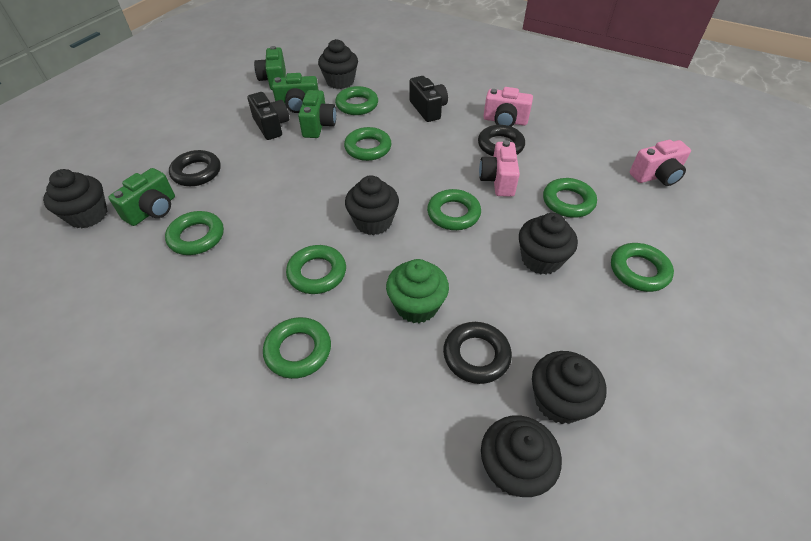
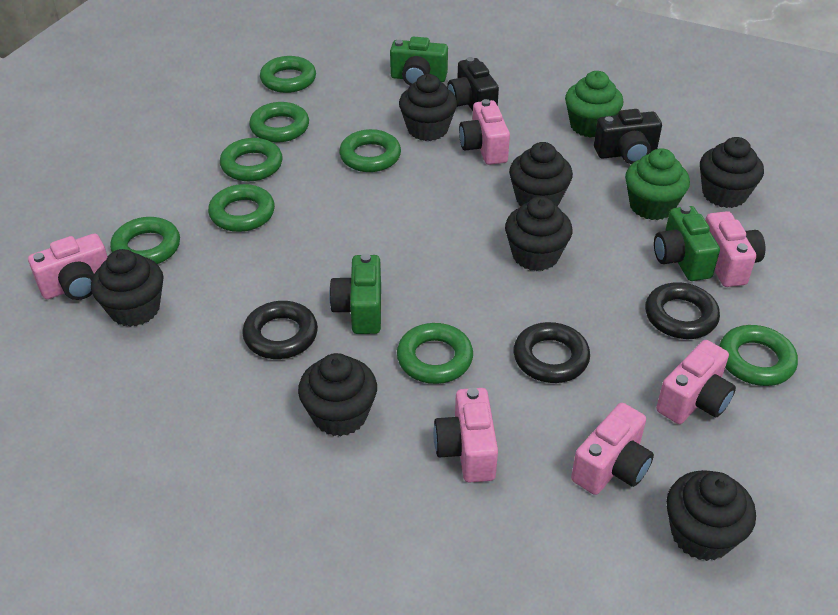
black cupcake: 6 -> 7
green camera: 4 -> 3
green cupcake: 1 -> 2
pink camera: 3 -> 6

